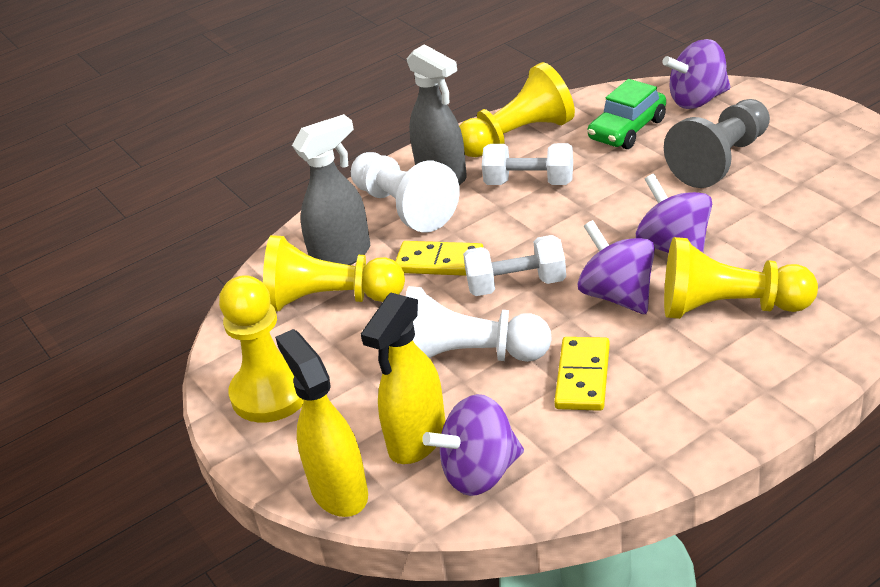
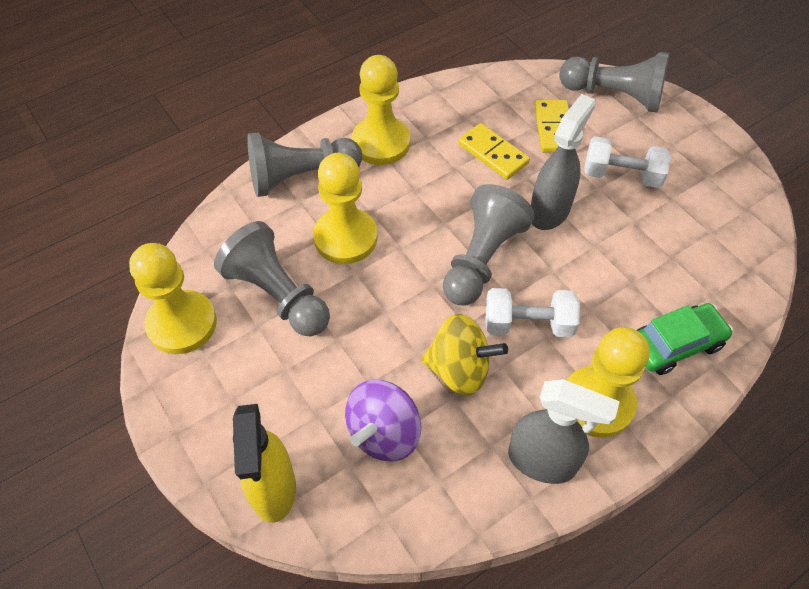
grey pawn: 1 -> 4
purple spinning top: 4 -> 1
white pawn: 2 -> 0
yellow spinning top: 0 -> 1
yellow spray bottle: 2 -> 1

